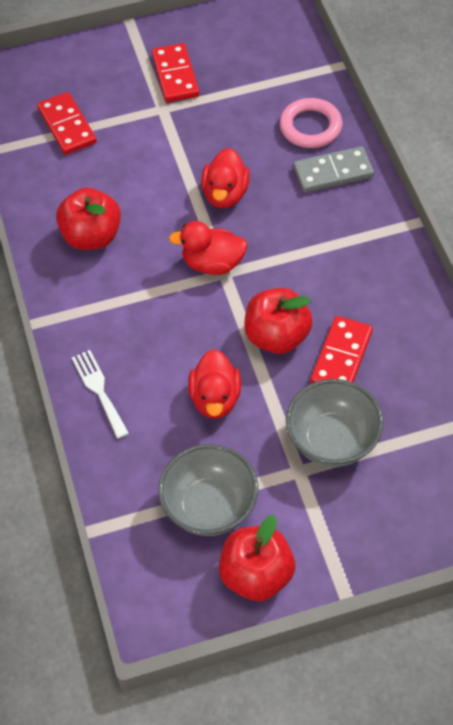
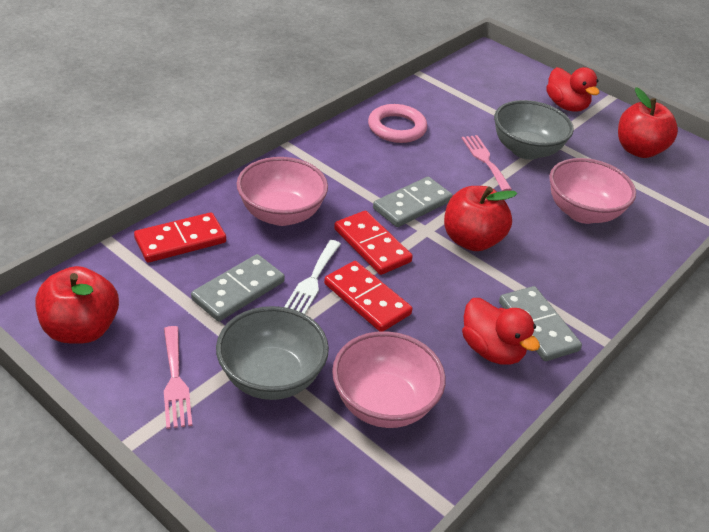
grey domino: 1 -> 3
pink bowl: 0 -> 3
pink fork: 0 -> 2
red duck: 3 -> 2

